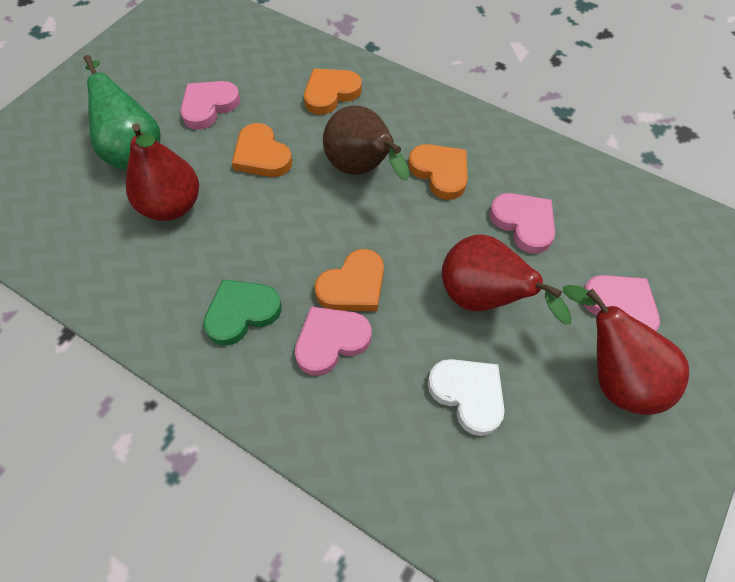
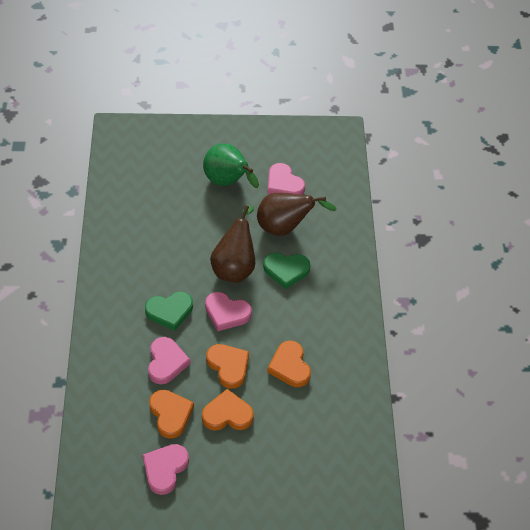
brown pear: 1 -> 2
green heart: 1 -> 2
red pear: 3 -> 0
white heart: 1 -> 0

